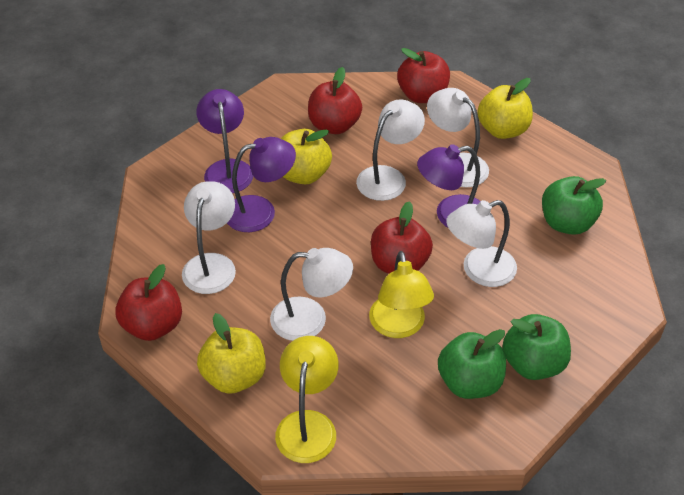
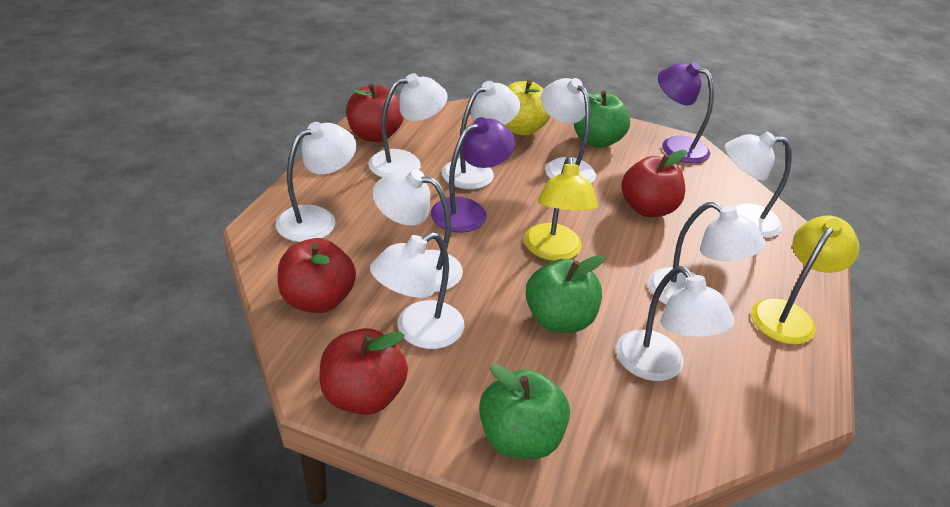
purple lamp: 3 -> 2
white lamp: 5 -> 9
yellow apple: 3 -> 1

